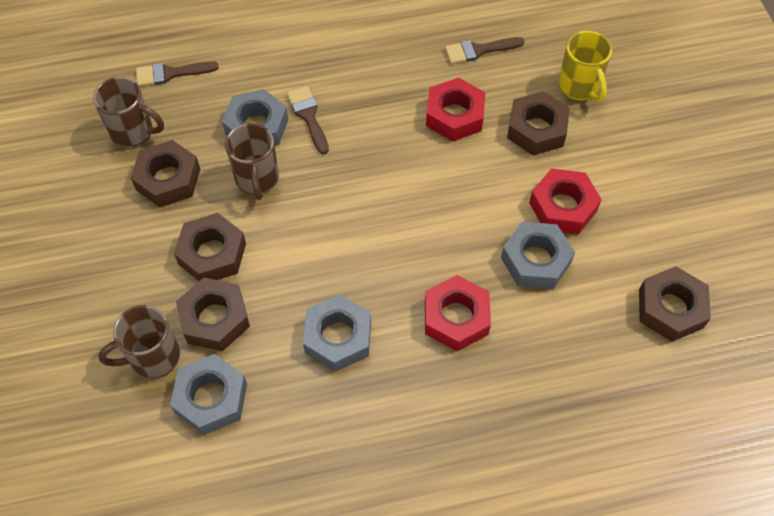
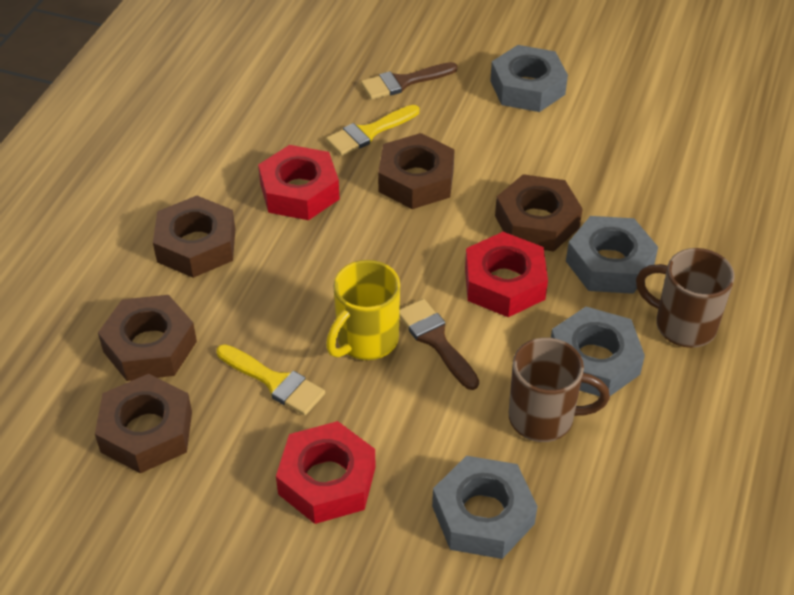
brown brush: 3 -> 2
brown mug: 3 -> 2
yellow brush: 0 -> 2

